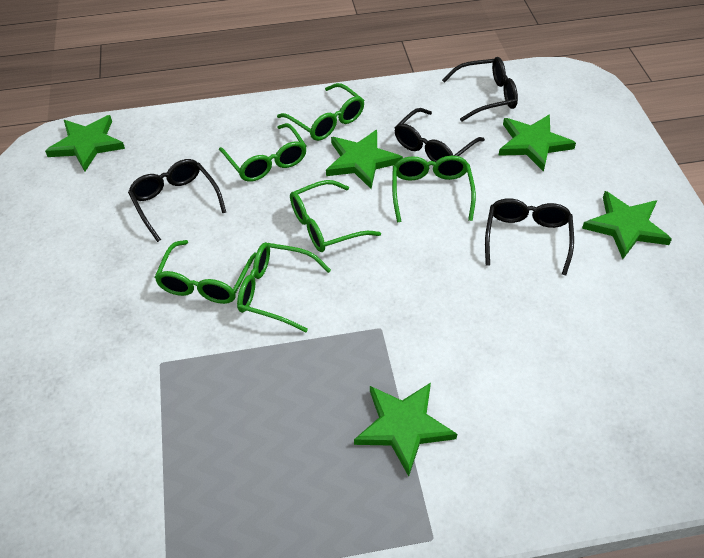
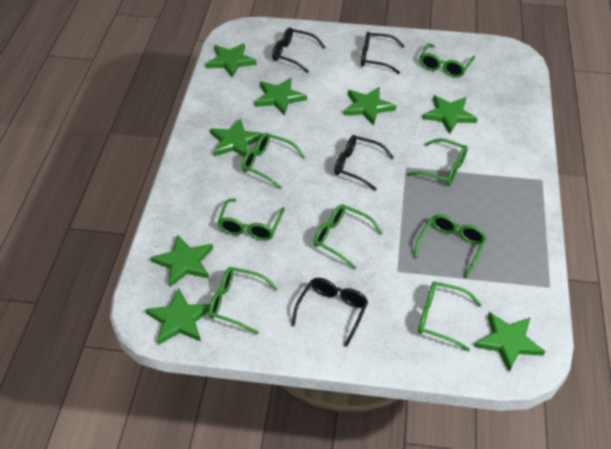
green glasses: 6 -> 8
green star: 5 -> 8

